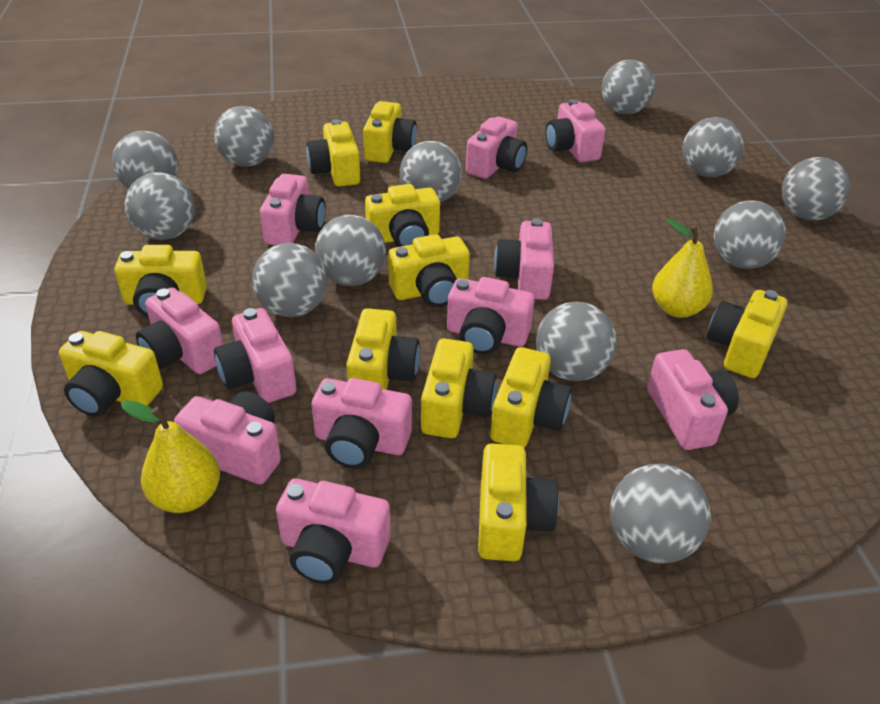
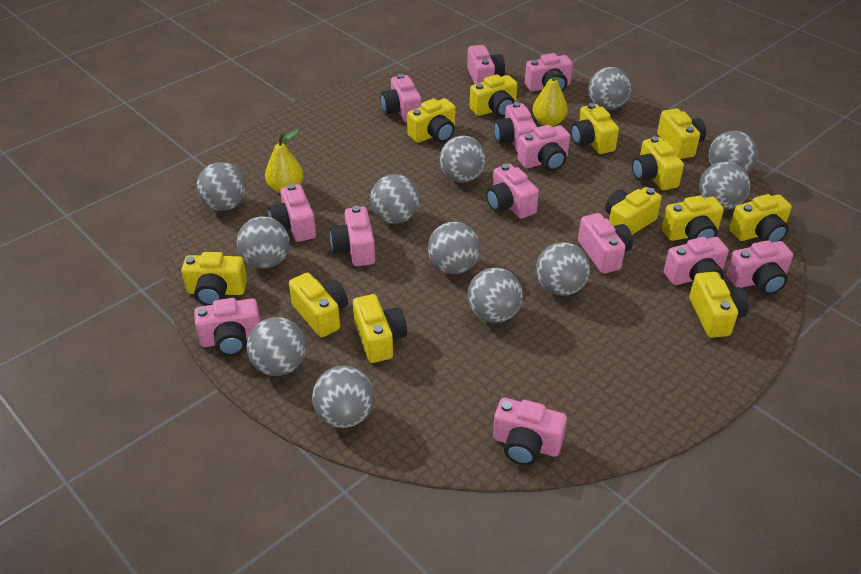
pink camera: 11 -> 13
yellow camera: 11 -> 12

